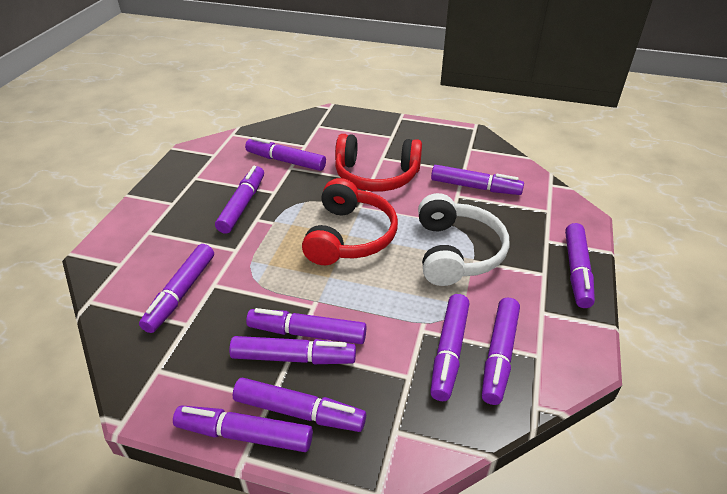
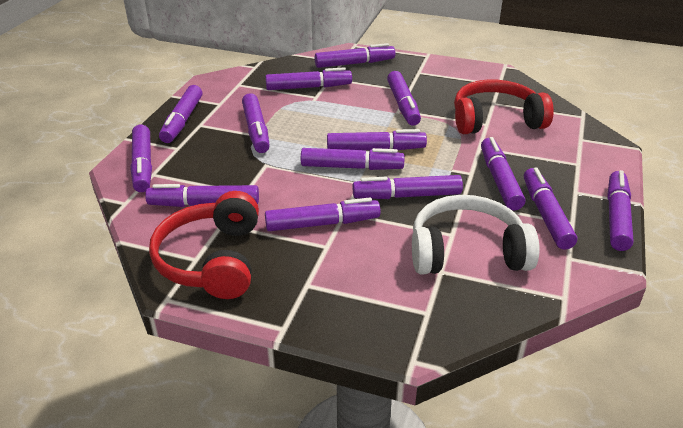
purple marker: 11 -> 14

